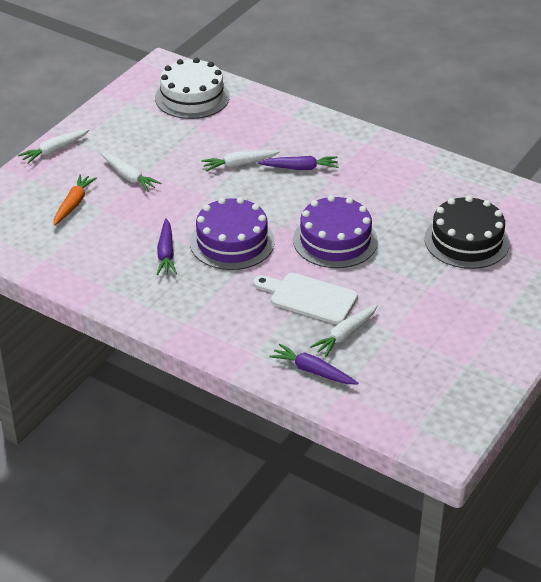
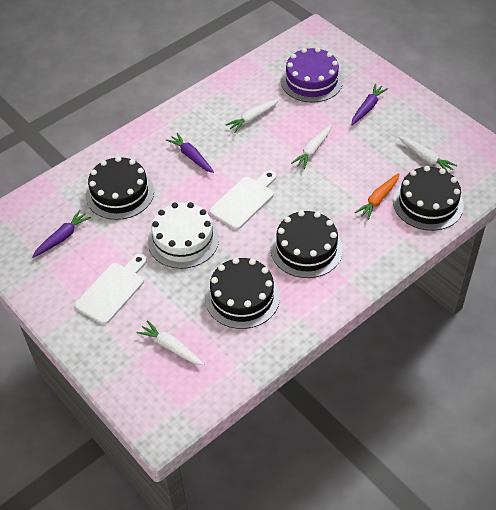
black cake: 1 -> 4
purple cake: 2 -> 1
white cutting board: 1 -> 2

